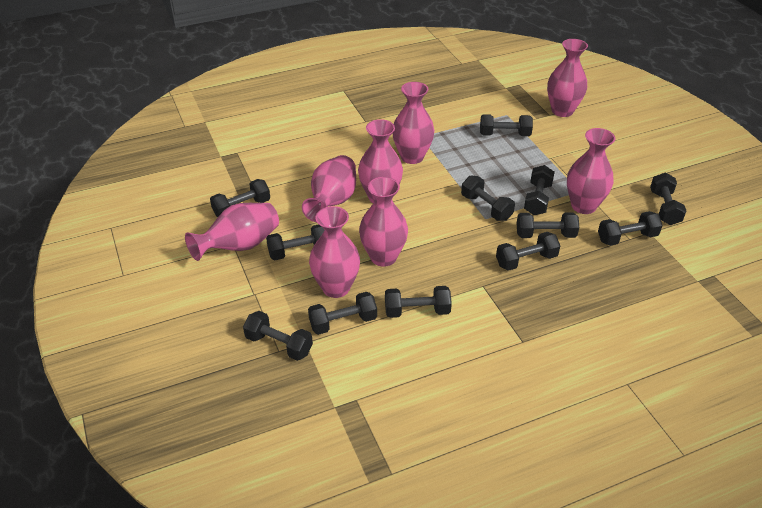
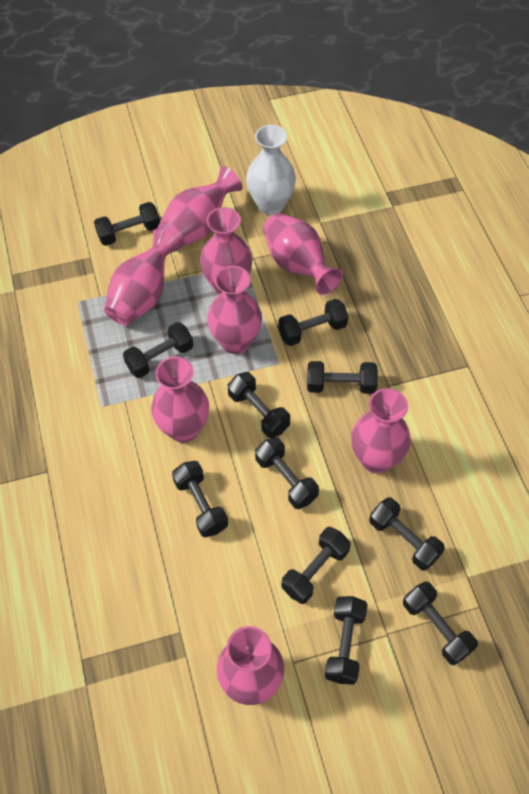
black dumbbell: 12 -> 11
white vase: 0 -> 1

